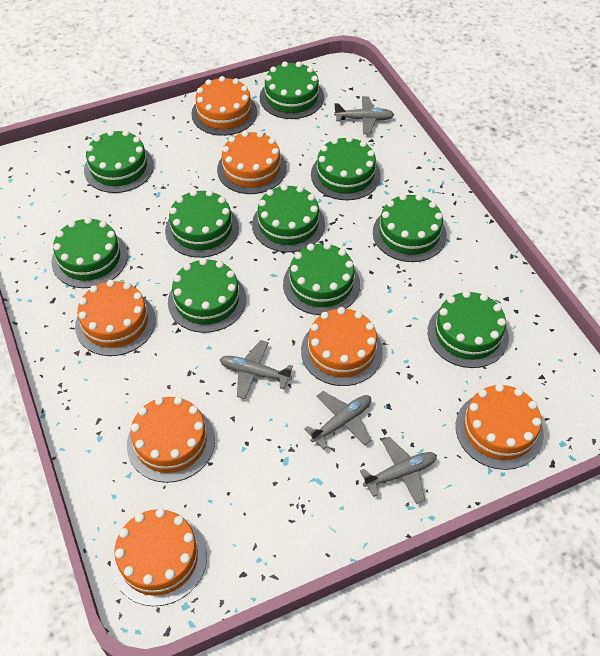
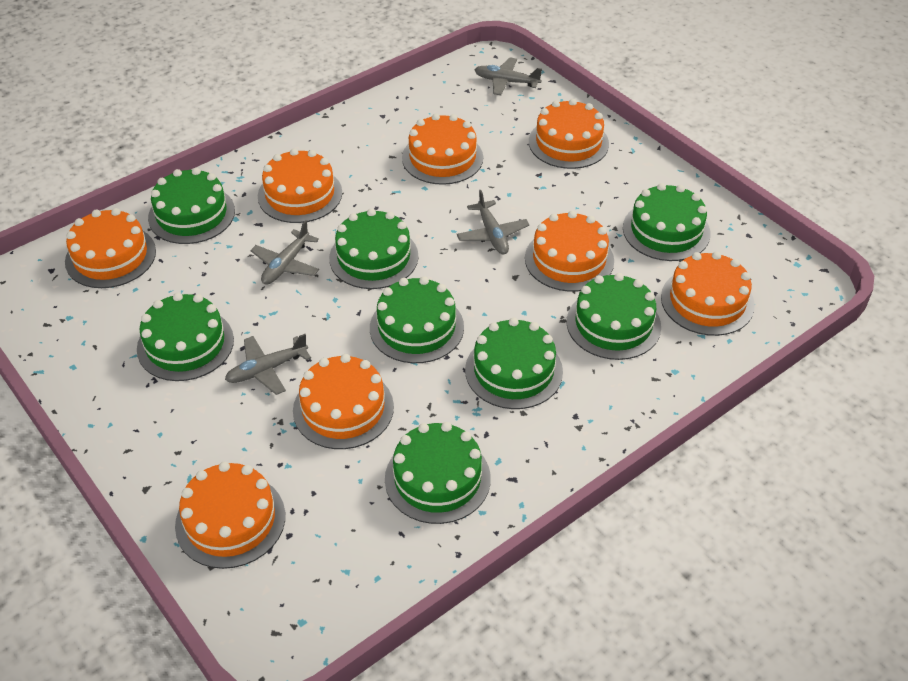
green cake: 10 -> 8
orange cake: 7 -> 8

